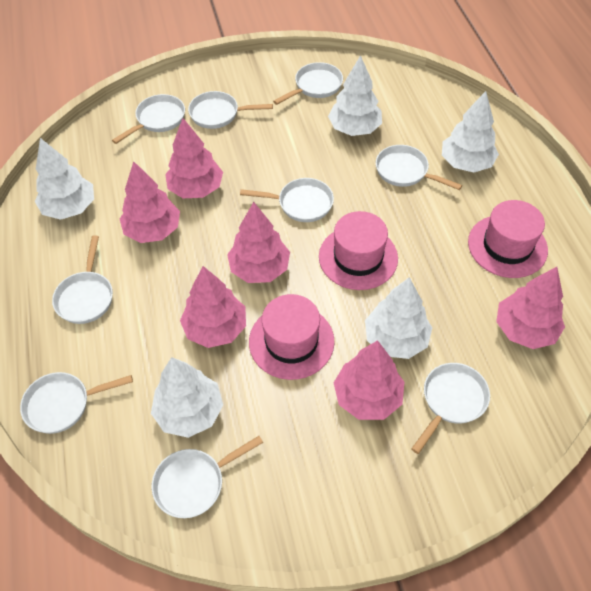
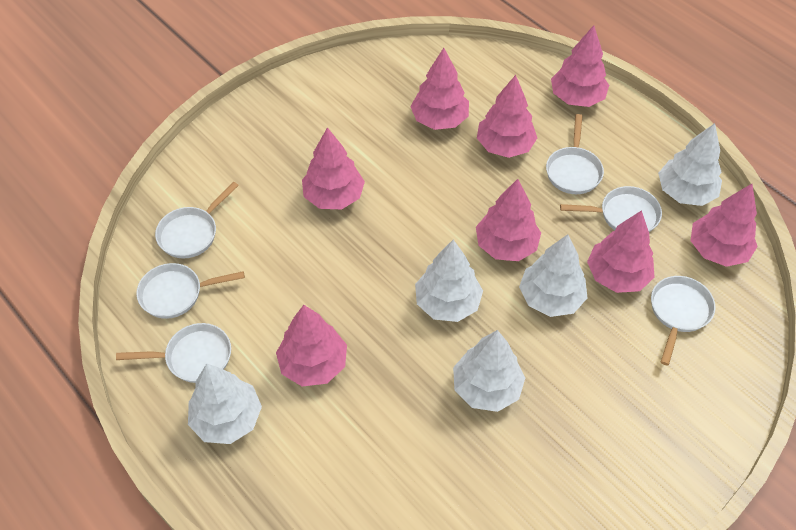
pink hat: 3 -> 0
pink tree: 6 -> 8
white pan: 9 -> 6

